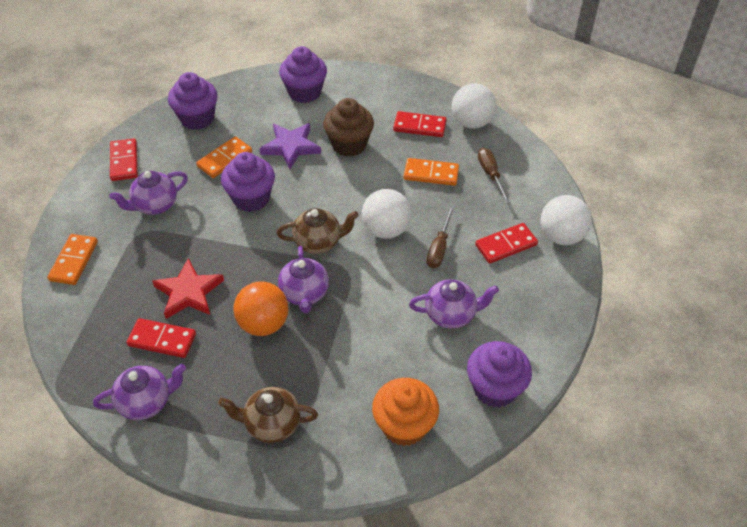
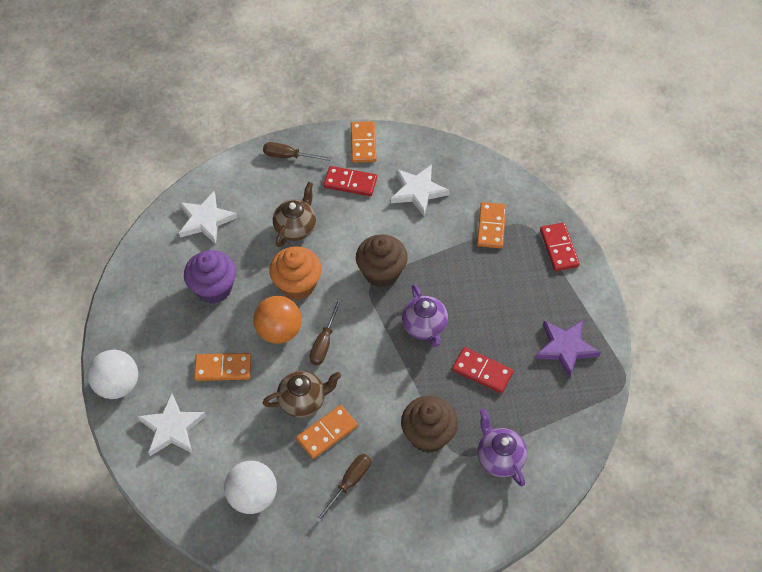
brown cupcake: 1 -> 2
brown screwdriver: 2 -> 3
orange domino: 3 -> 4
purple cupcake: 4 -> 1
purple teapot: 4 -> 2
red domino: 4 -> 3
red star: 1 -> 0
white ball: 3 -> 2
white star: 0 -> 3

